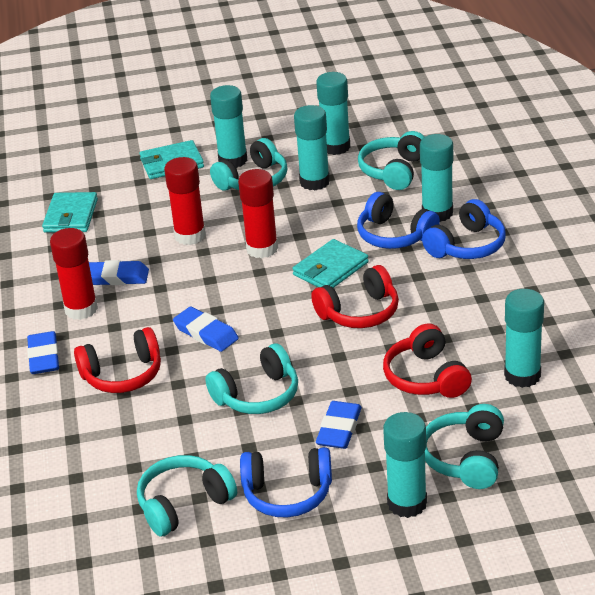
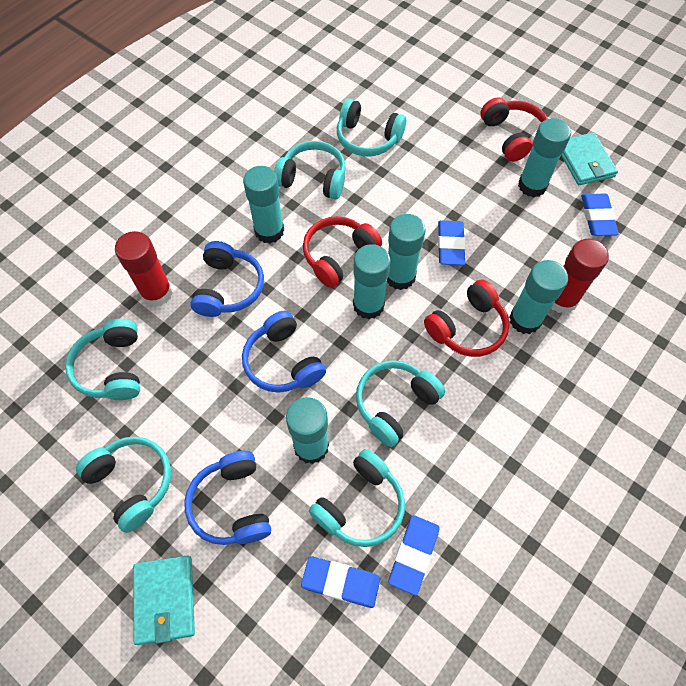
red glue stick: 3 -> 2
turquoise headphones: 5 -> 6
turquoise wallet: 3 -> 2

